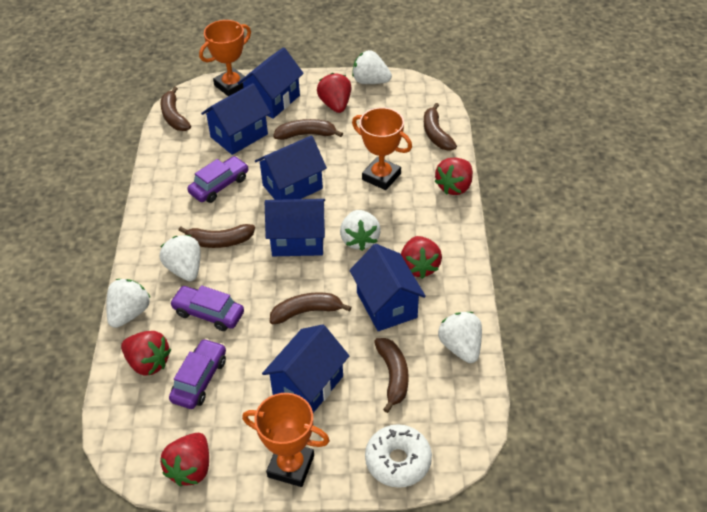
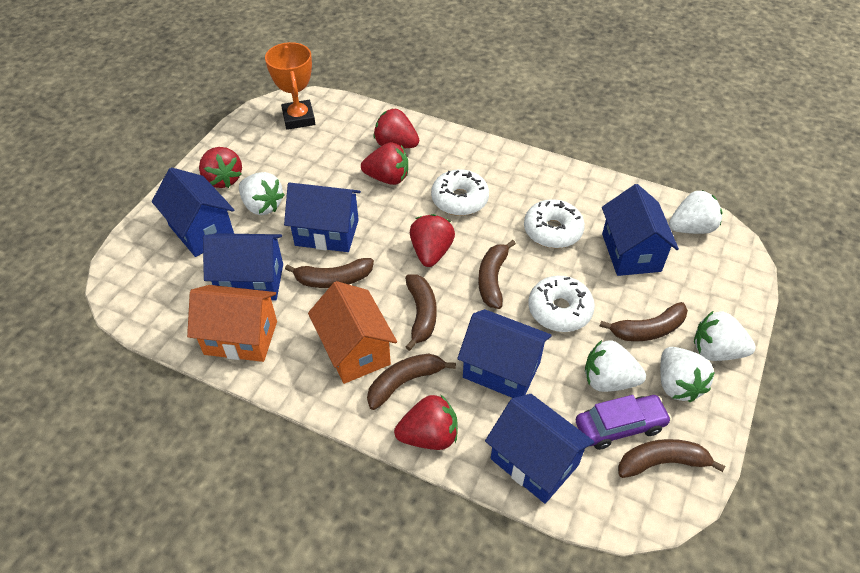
orange house: 0 -> 2
orange trophy: 3 -> 1
purple car: 3 -> 1
white donut: 1 -> 3

